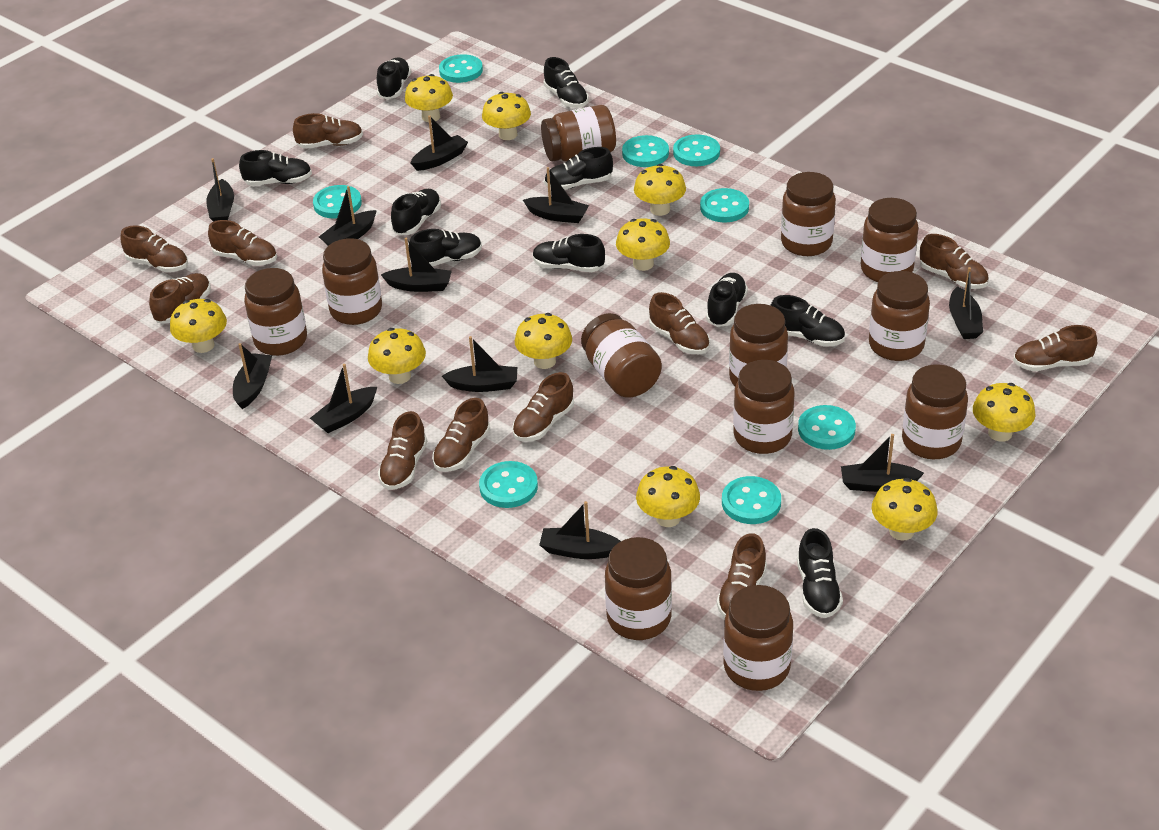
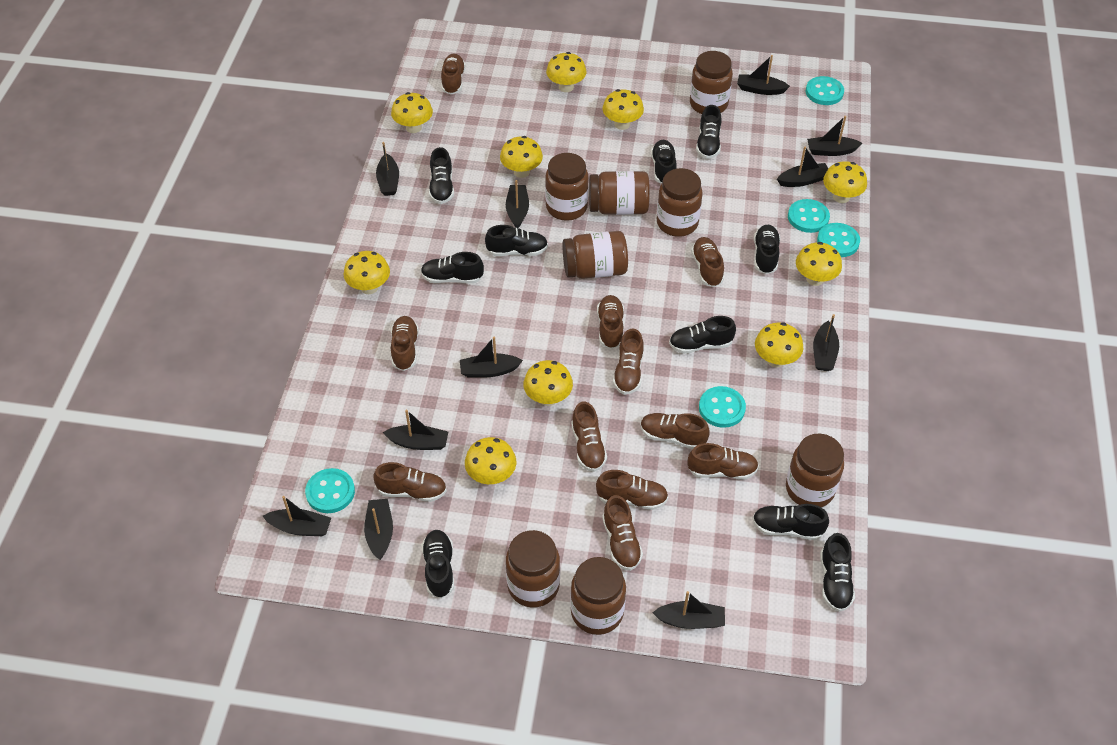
brown jar: 12 -> 8
turquoise button: 8 -> 5

